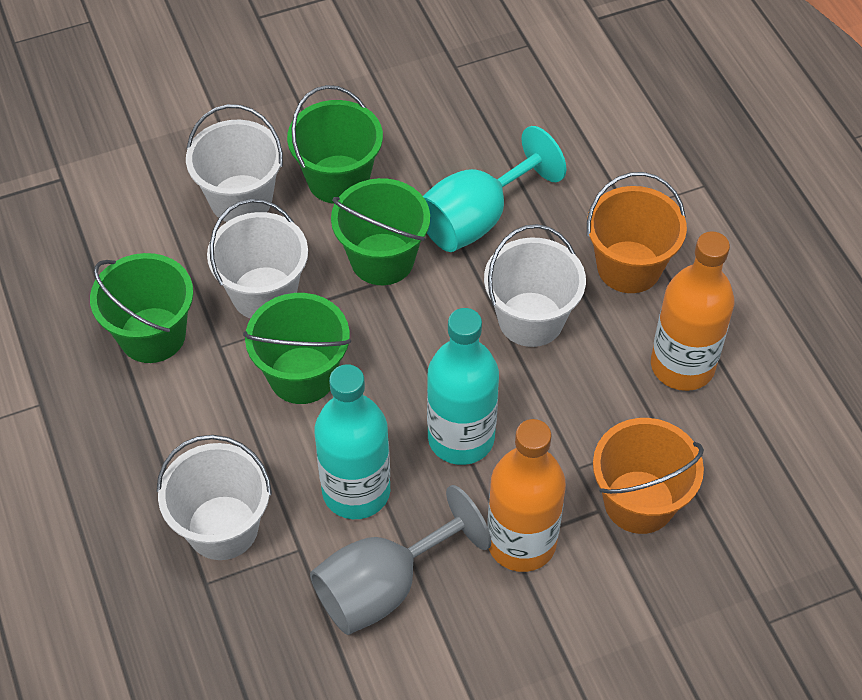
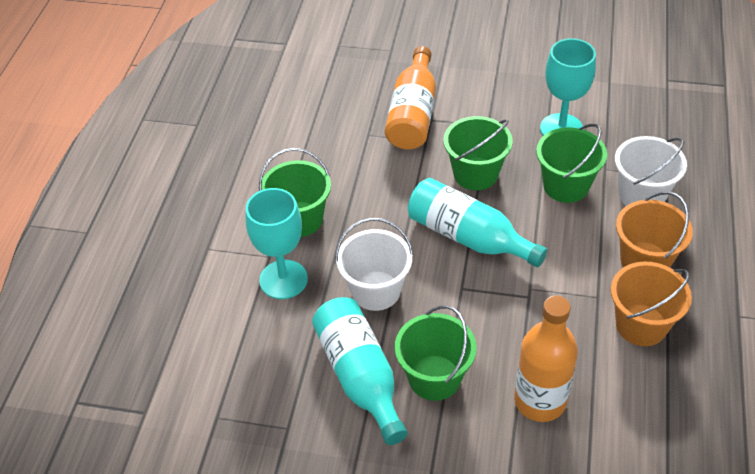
grey goblet: 1 -> 0
turquoise goblet: 1 -> 2
white bucket: 4 -> 2

